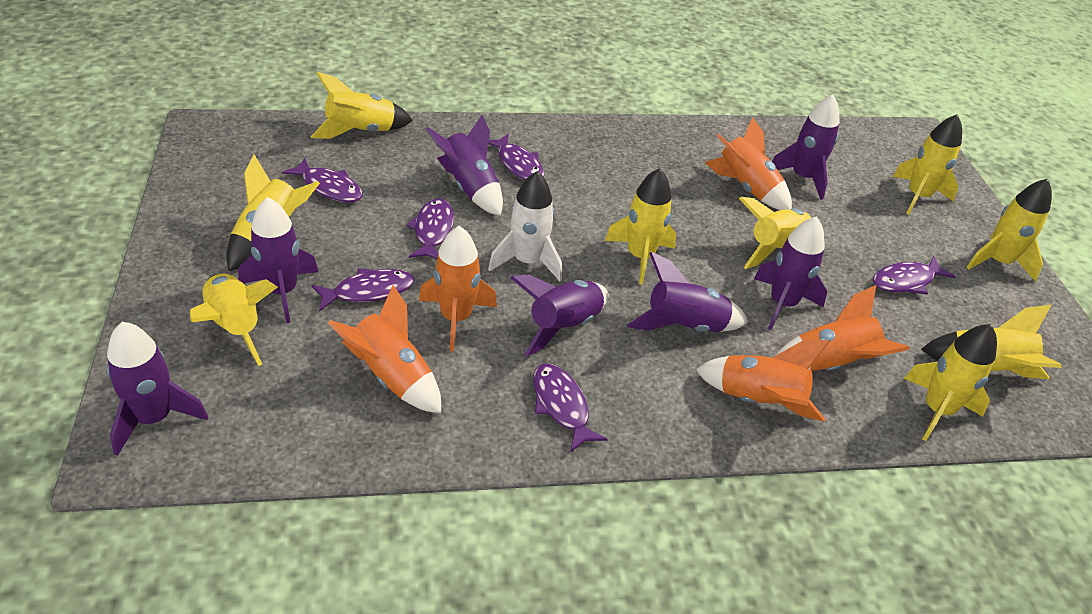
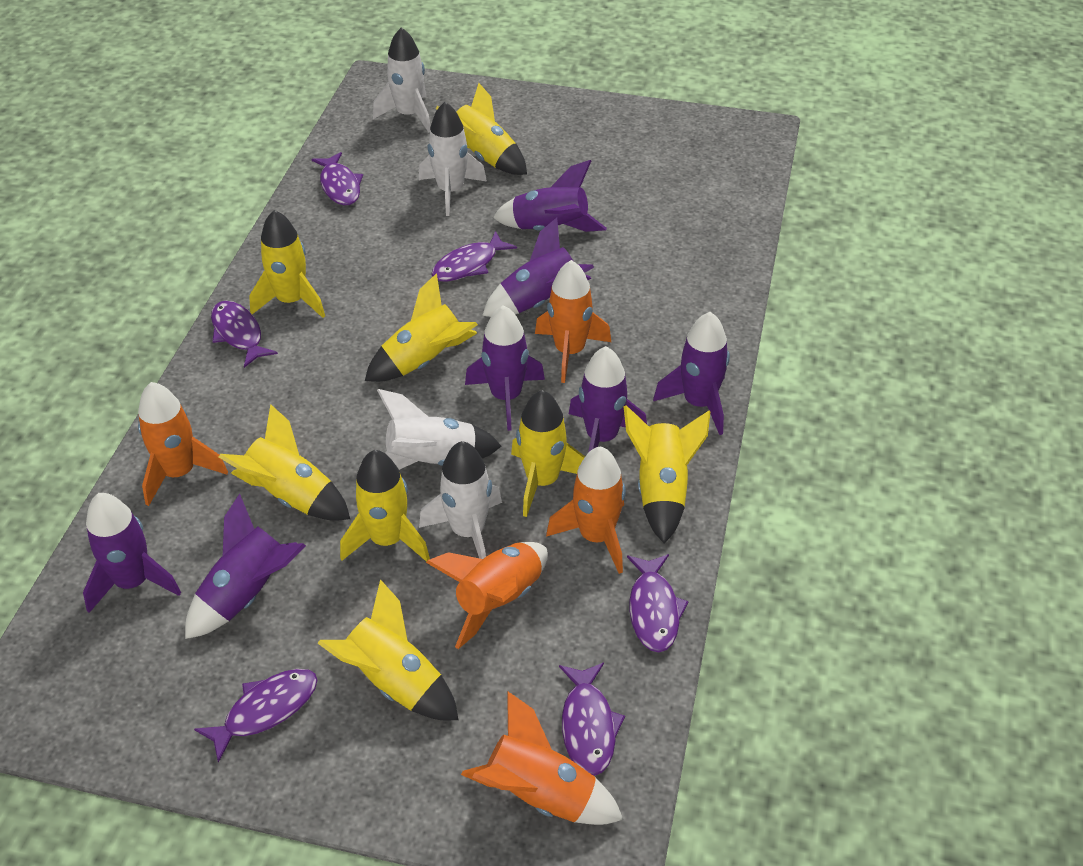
white rocket: 1 -> 4
yellow rocket: 9 -> 8

